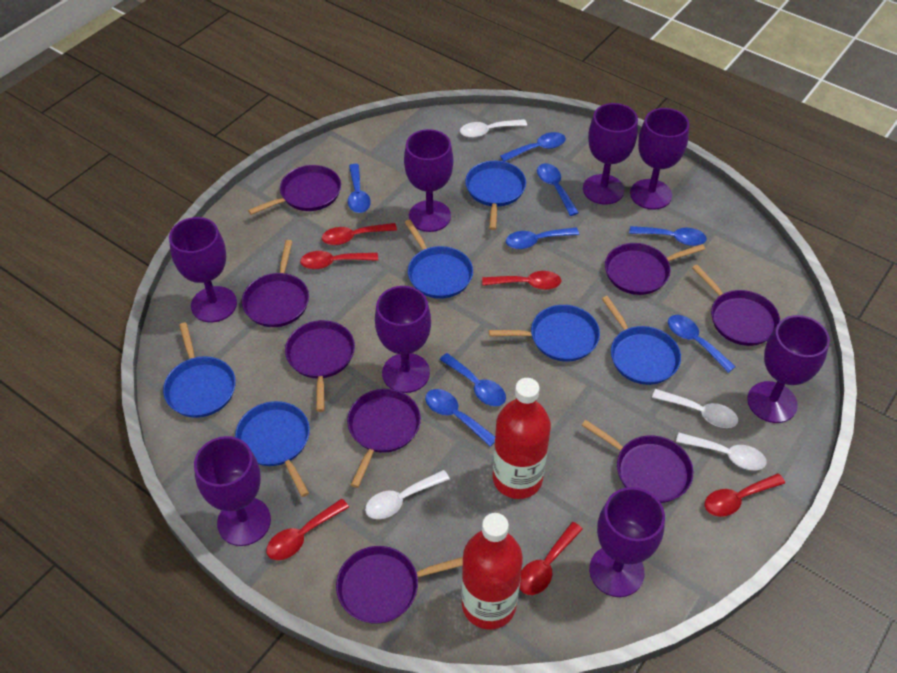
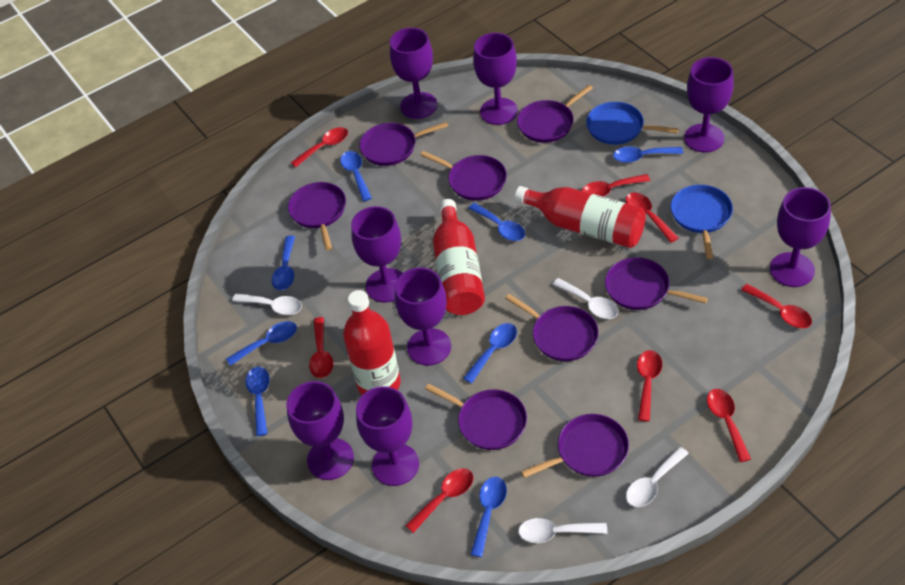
blue pan: 6 -> 2
red bottle: 2 -> 3
red spoon: 6 -> 8

